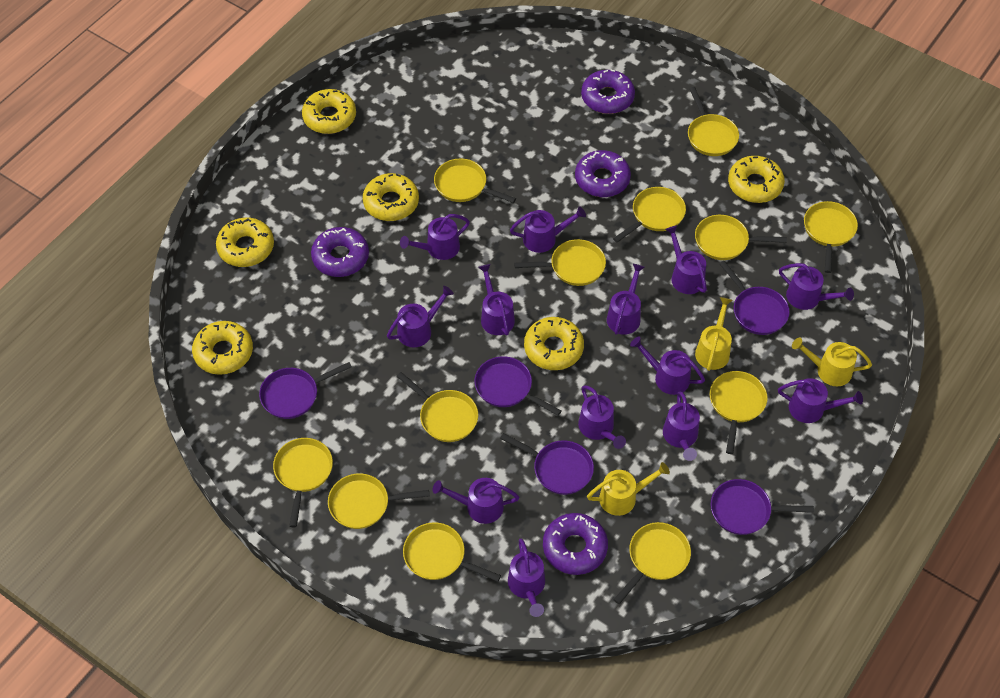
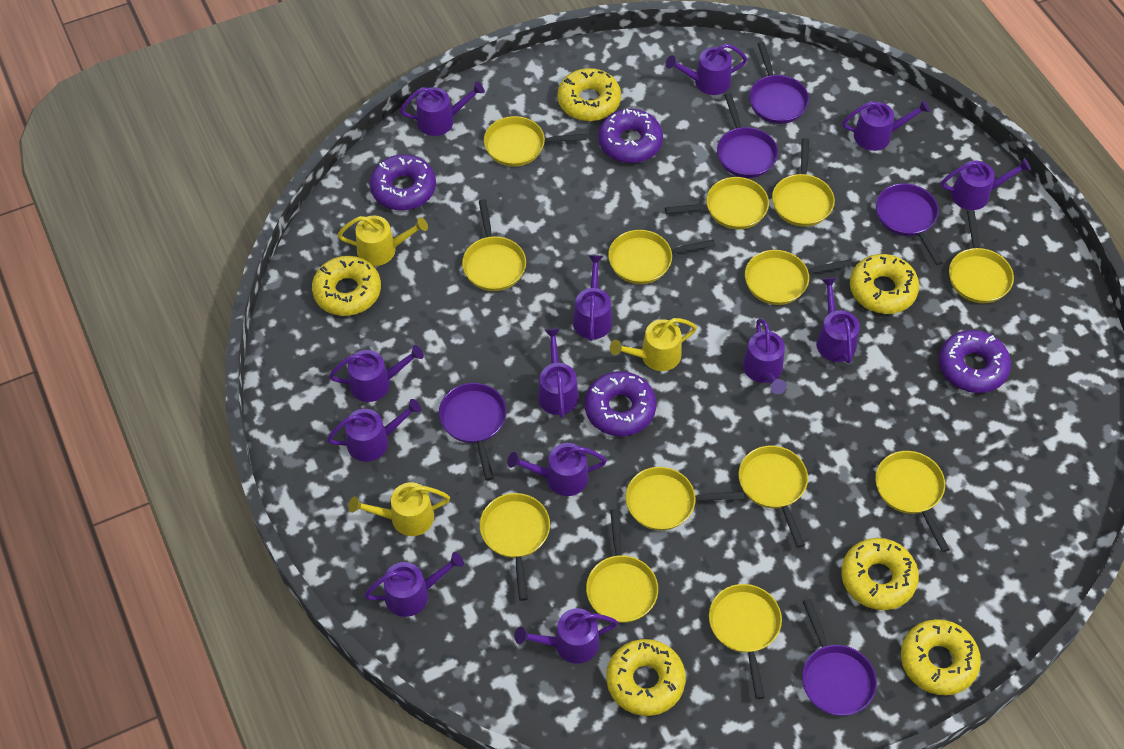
yellow pan: 12 -> 13

